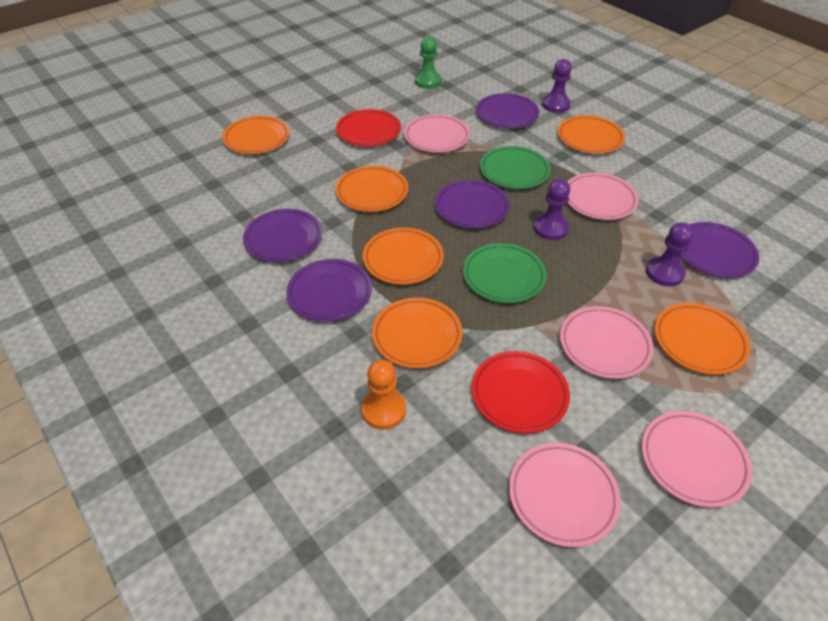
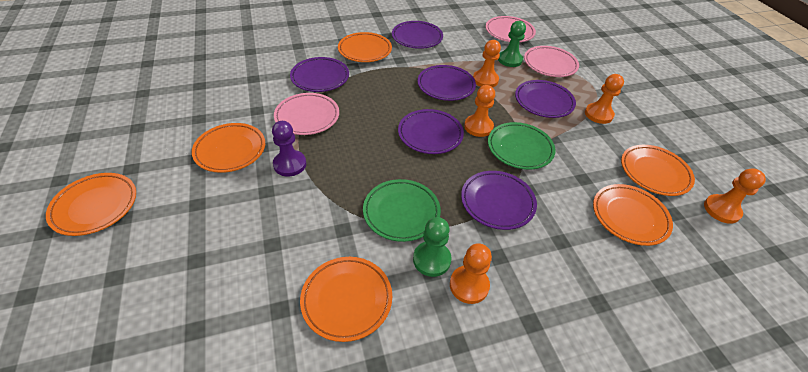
green pawn: 1 -> 2
orange pawn: 1 -> 5
pink plate: 5 -> 3
purple pawn: 3 -> 1
purple plate: 5 -> 6
red plate: 2 -> 0

